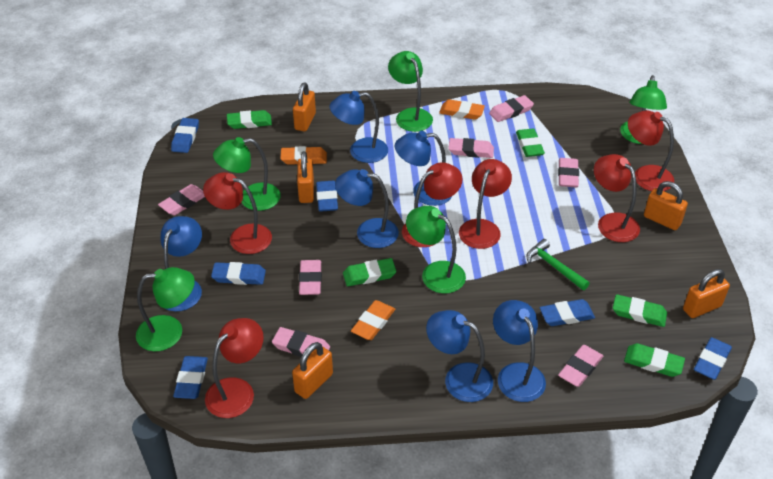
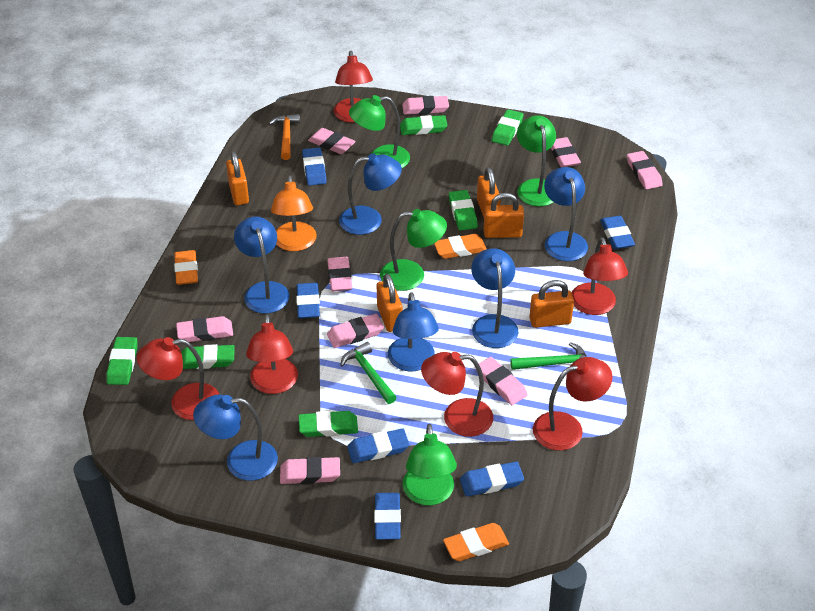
green eraser: 5 -> 6
green hammer: 1 -> 2
green lamp: 5 -> 4
orange hammer: 0 -> 1
orange lamp: 0 -> 1
pink eraser: 7 -> 9

